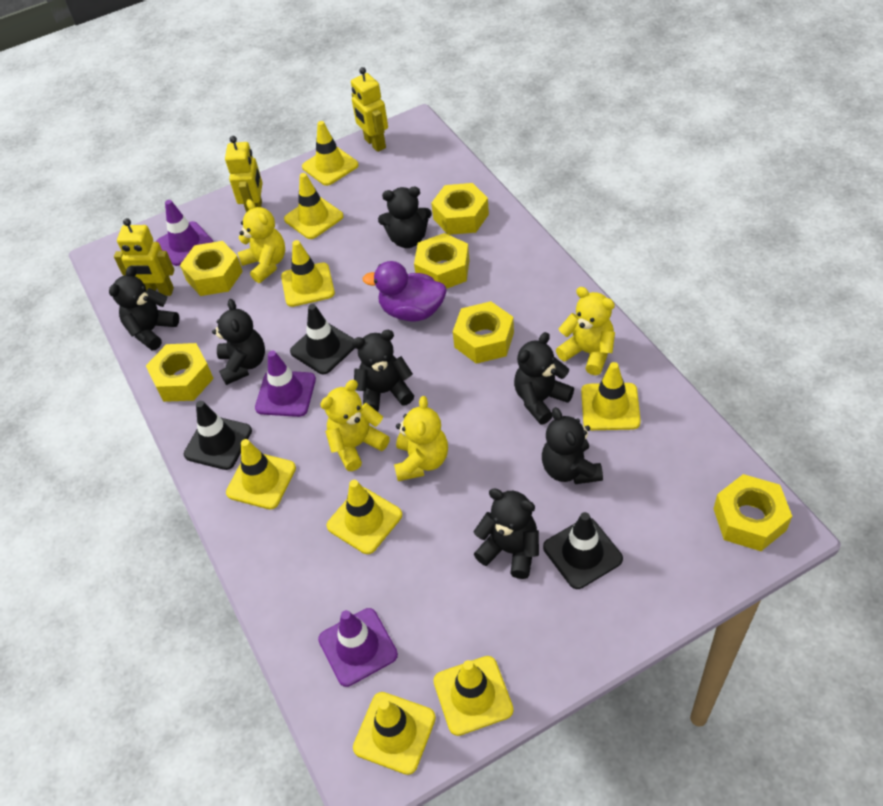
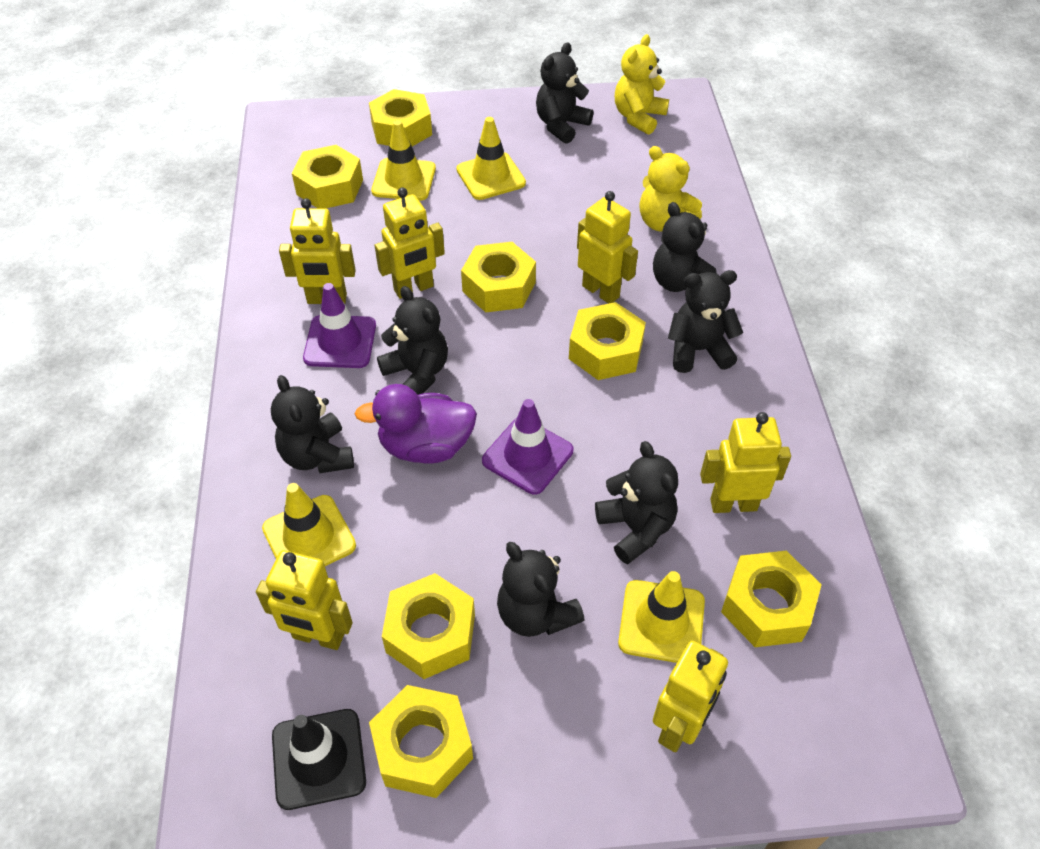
black traffic cone: 3 -> 1
purple traffic cone: 3 -> 2
yellow nut: 6 -> 7
yellow robot: 3 -> 6
yellow teddy bear: 4 -> 2
yellow traffic cone: 8 -> 4

